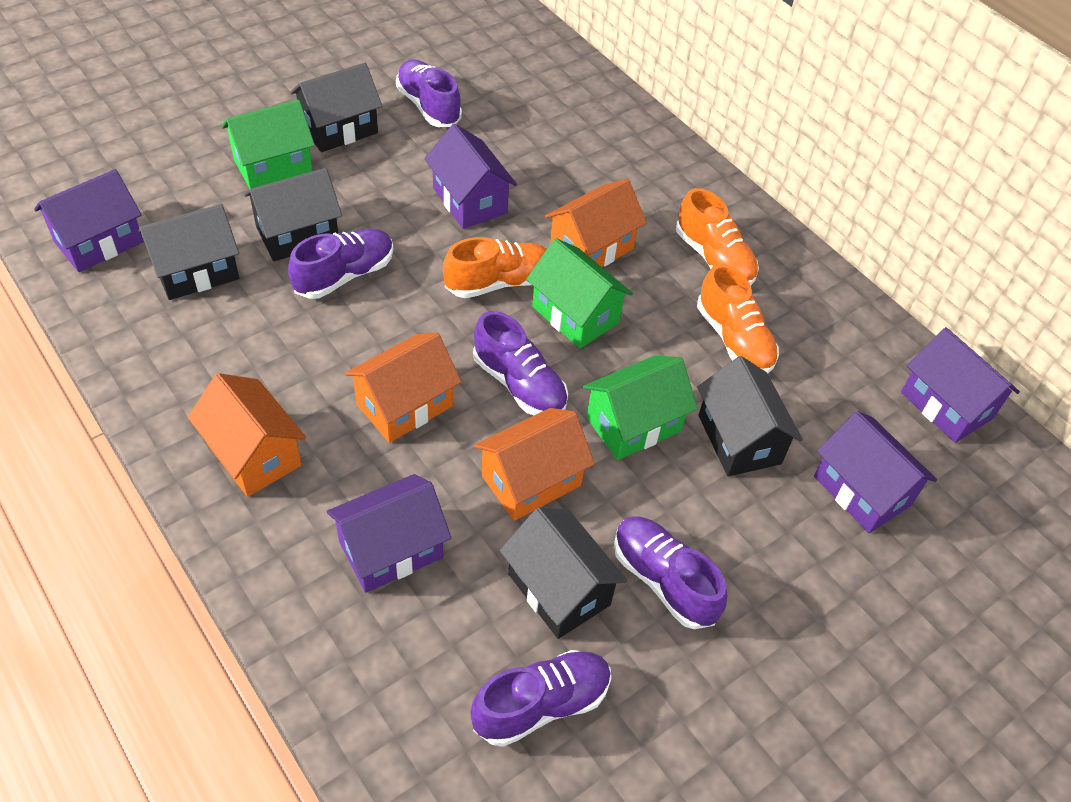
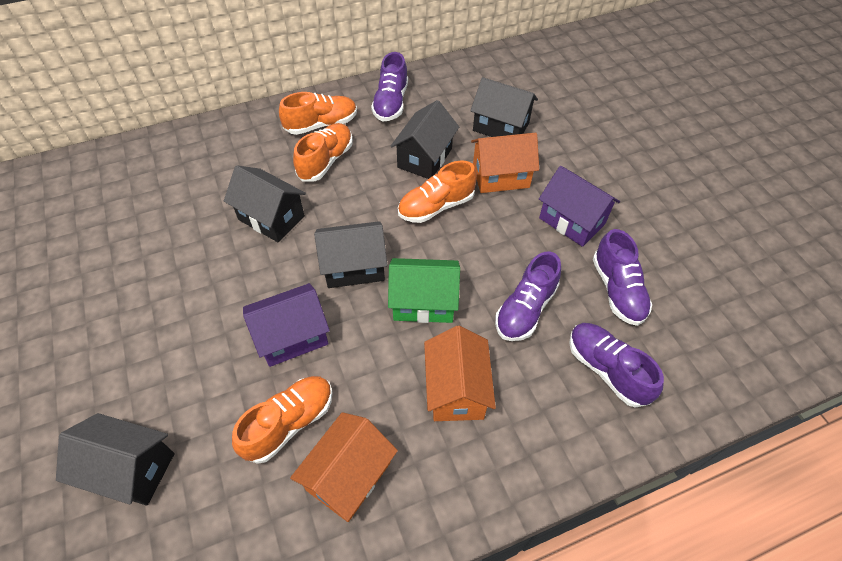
green house: 3 -> 1
orange house: 4 -> 3
orange shoe: 3 -> 4
purple house: 5 -> 2
purple shoe: 5 -> 4

